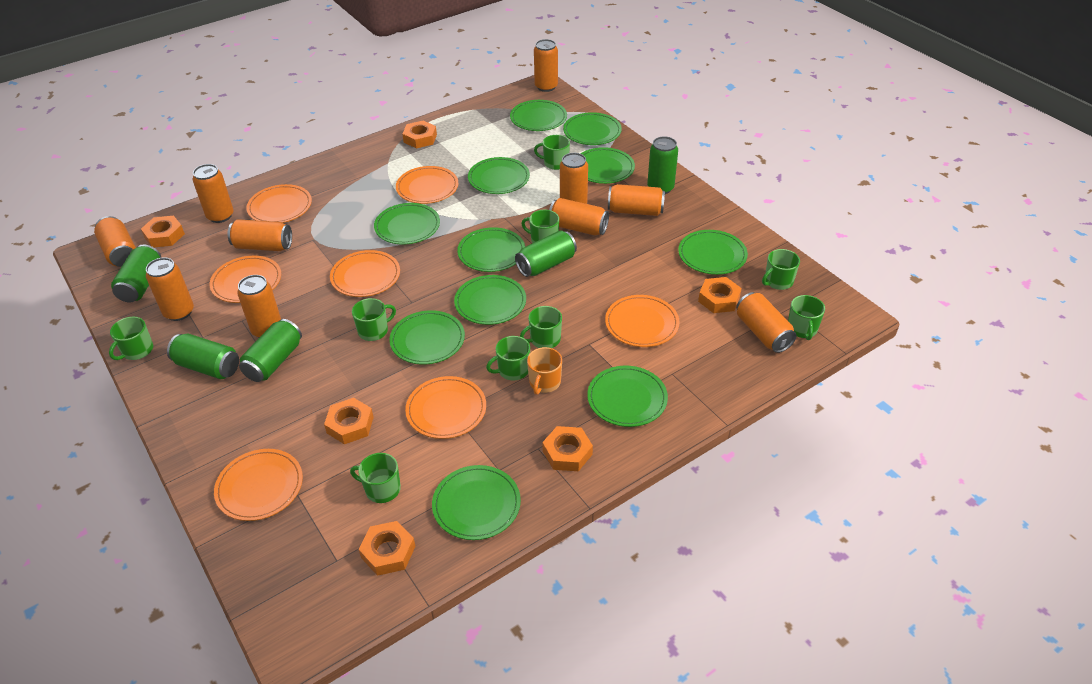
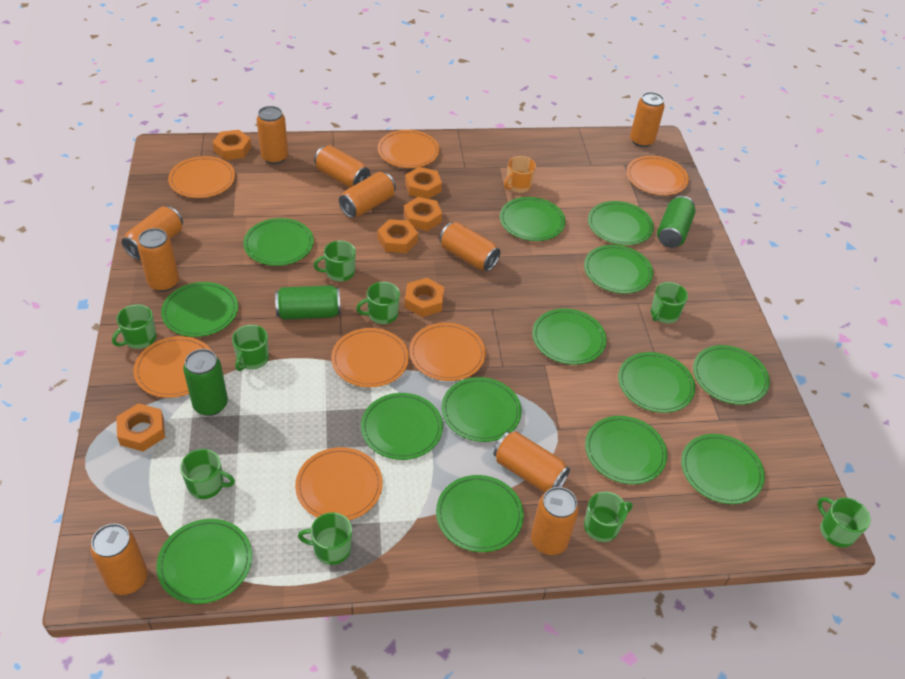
green can: 5 -> 3
green plate: 11 -> 14

